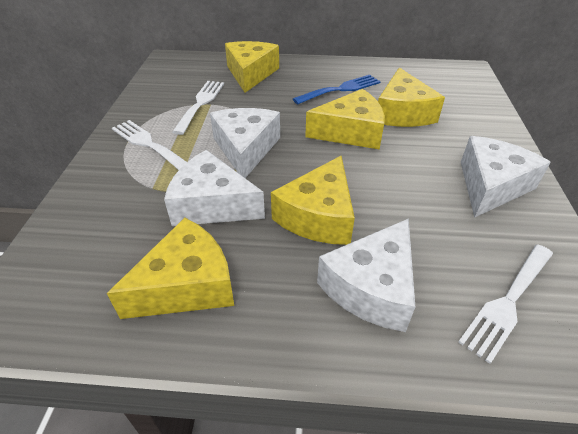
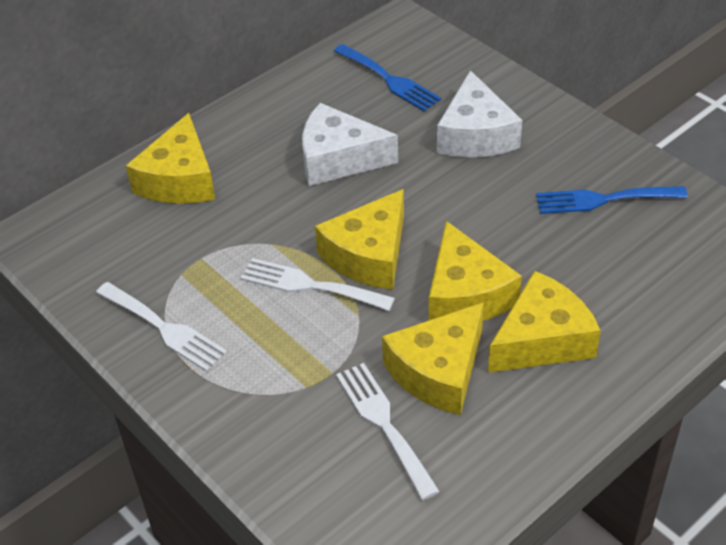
blue fork: 1 -> 2
white cheese: 4 -> 2

